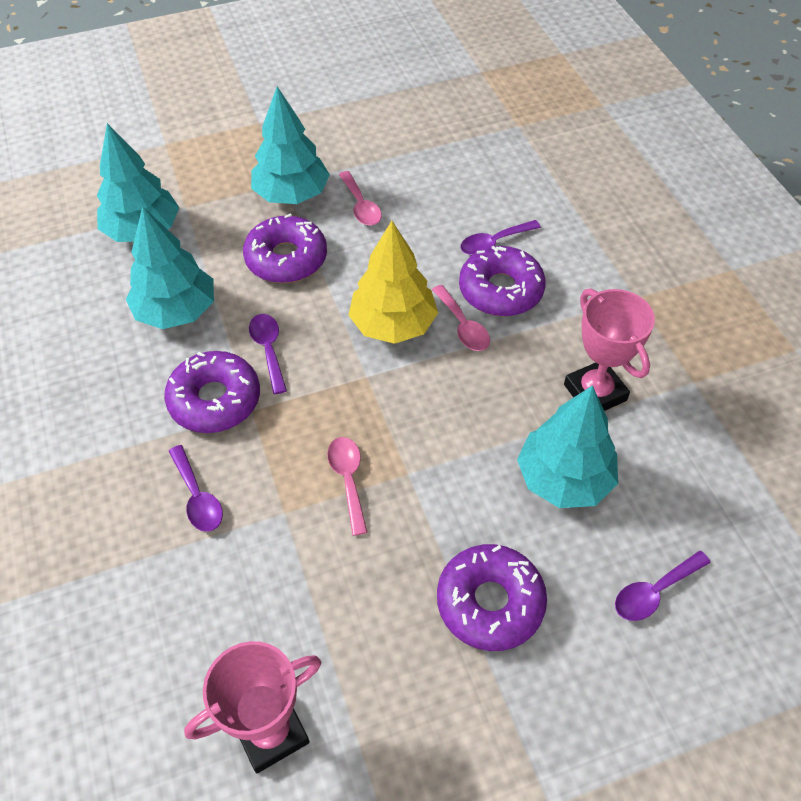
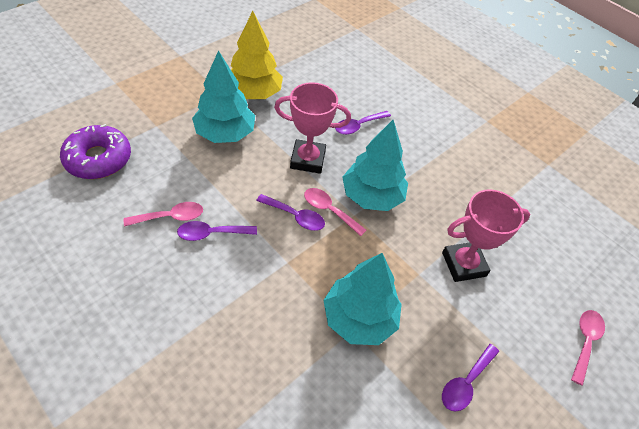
purple donut: 4 -> 1
turquoise tree: 4 -> 3

